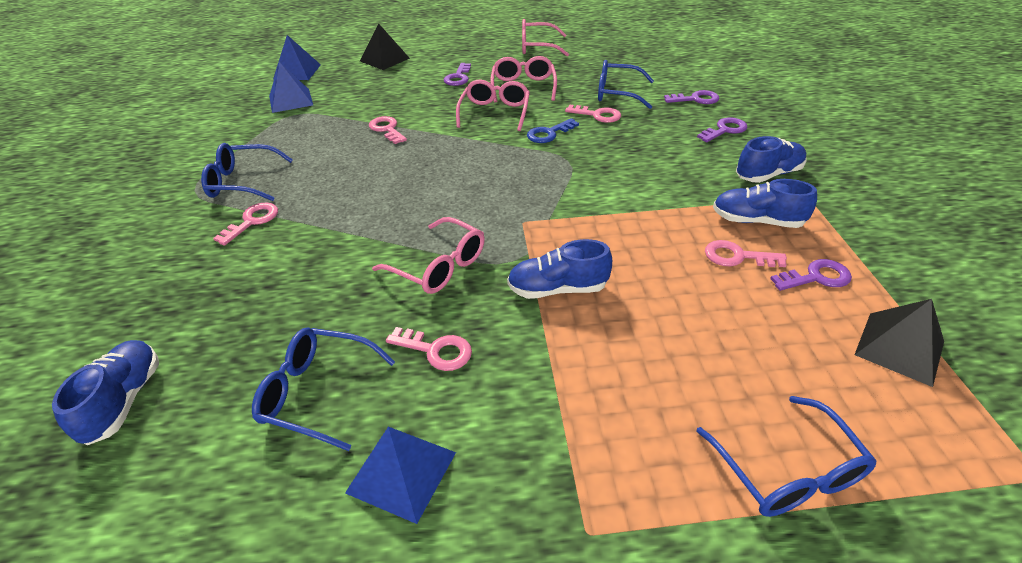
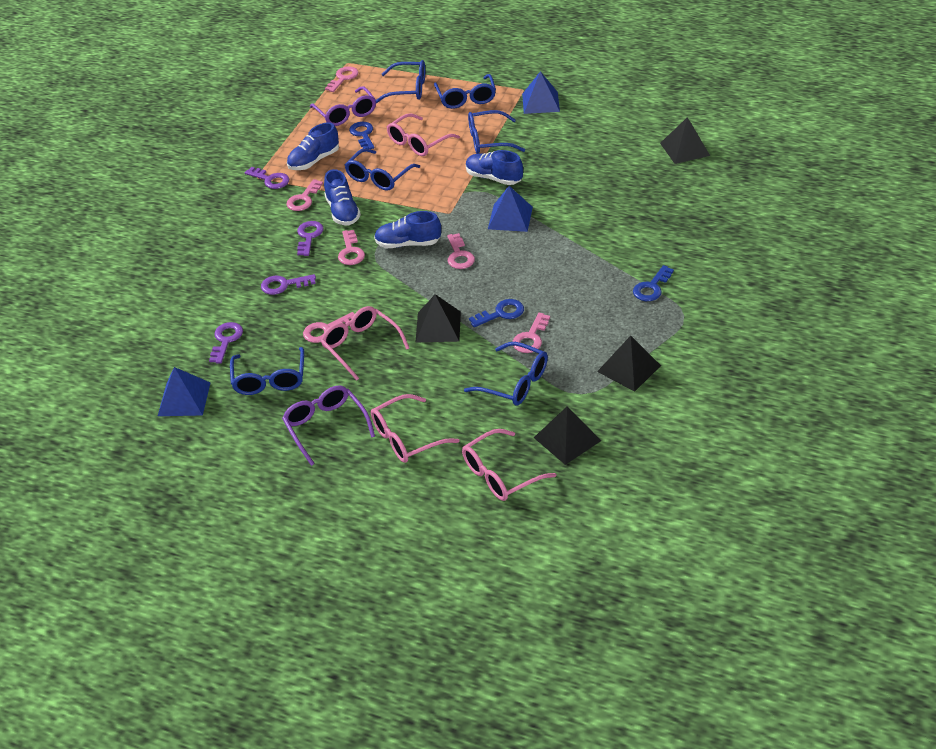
black pyramid: 2 -> 4
blue glasses: 4 -> 6
blue key: 1 -> 3
pink key: 5 -> 6
purple glasses: 0 -> 2

